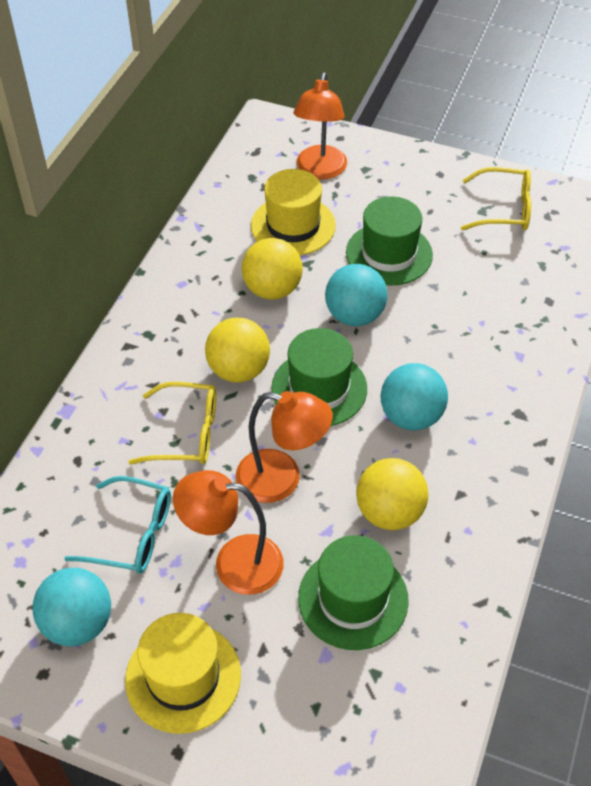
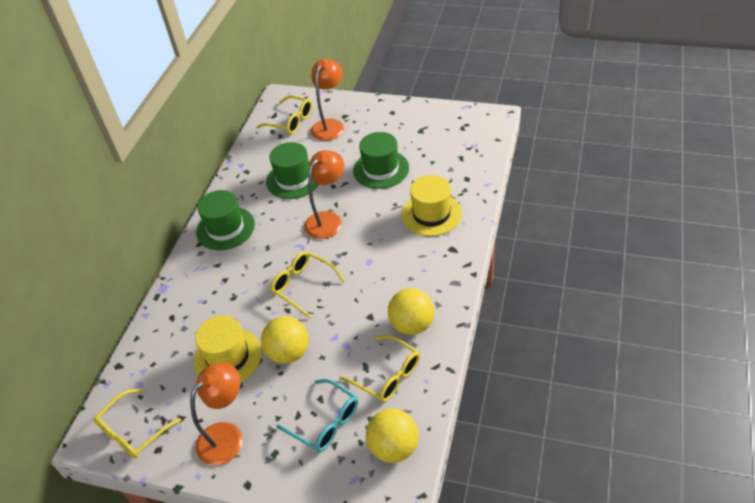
turquoise ball: 3 -> 0
yellow glasses: 2 -> 4

